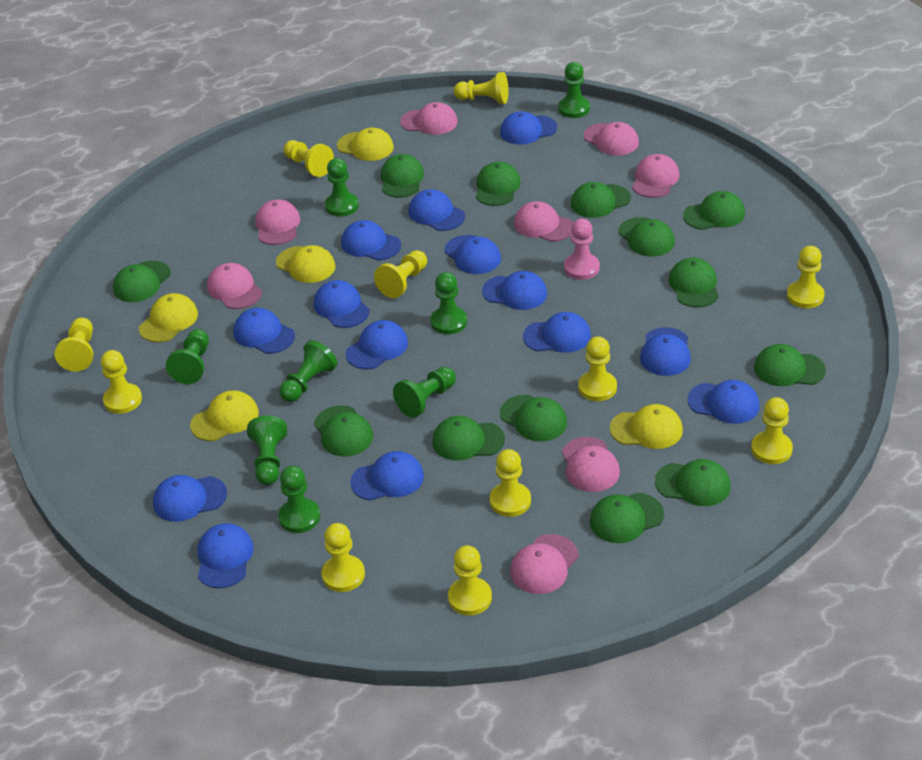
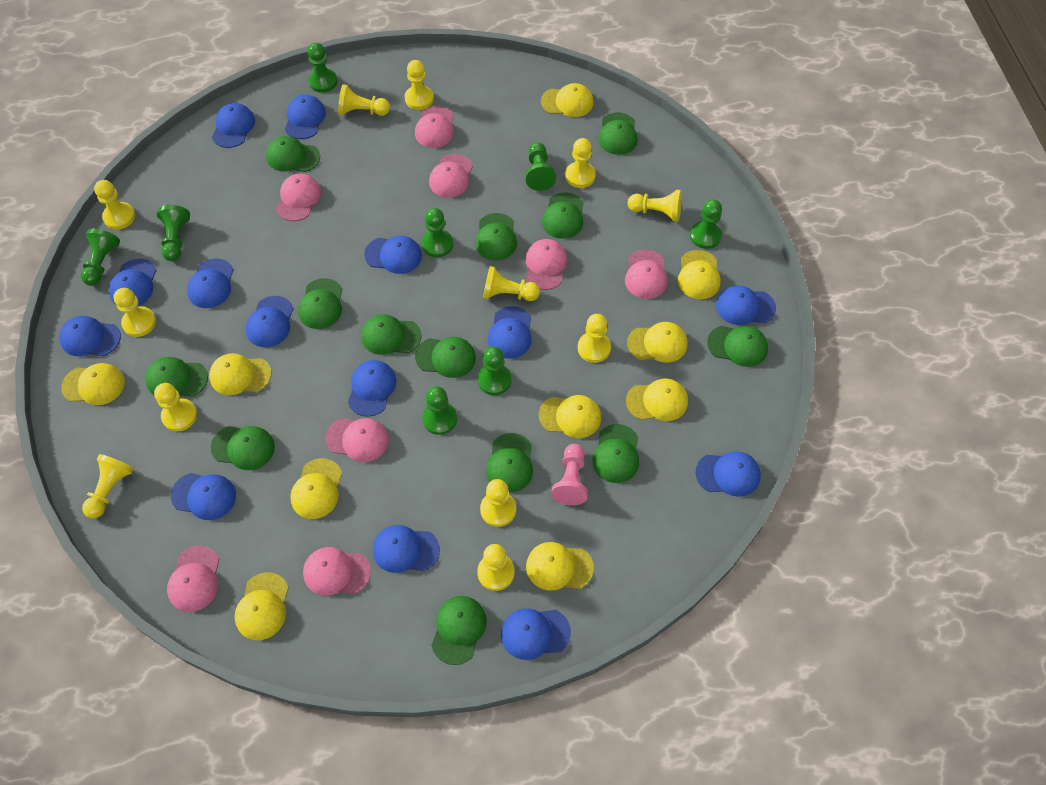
yellow cap: 5 -> 10
yellow pawn: 11 -> 12

